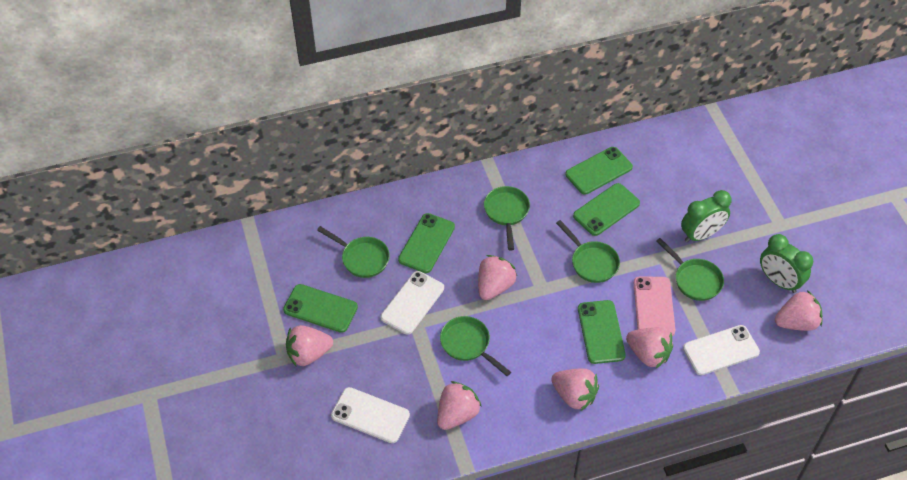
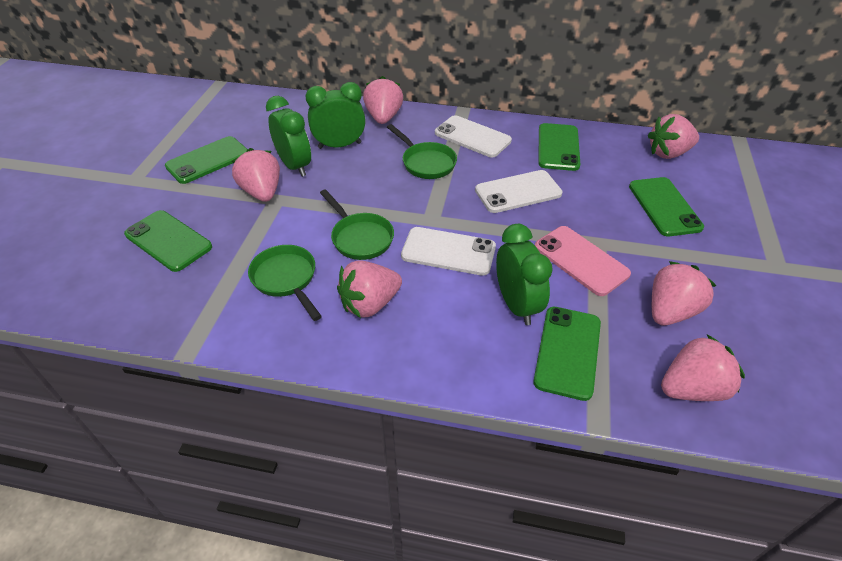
green clock: 2 -> 3
green pan: 5 -> 3

